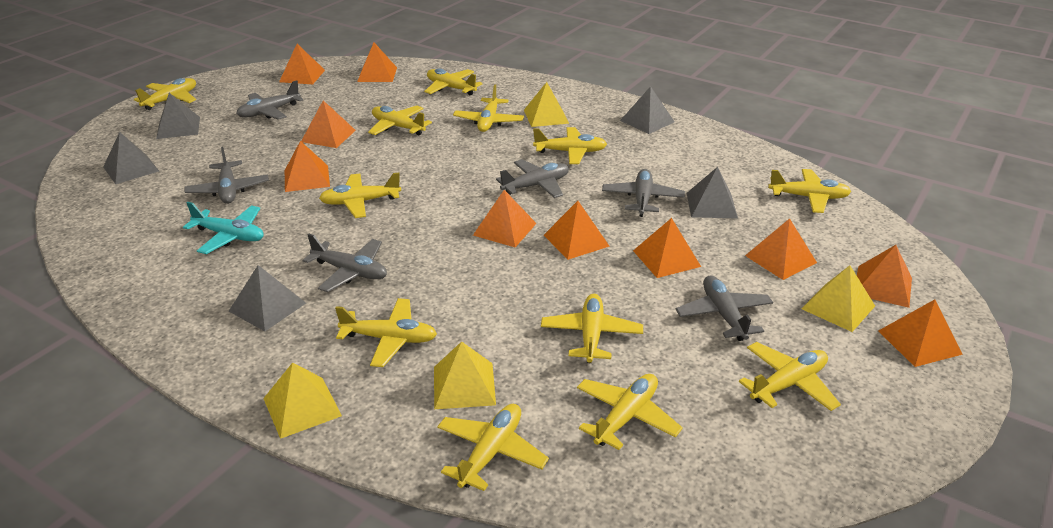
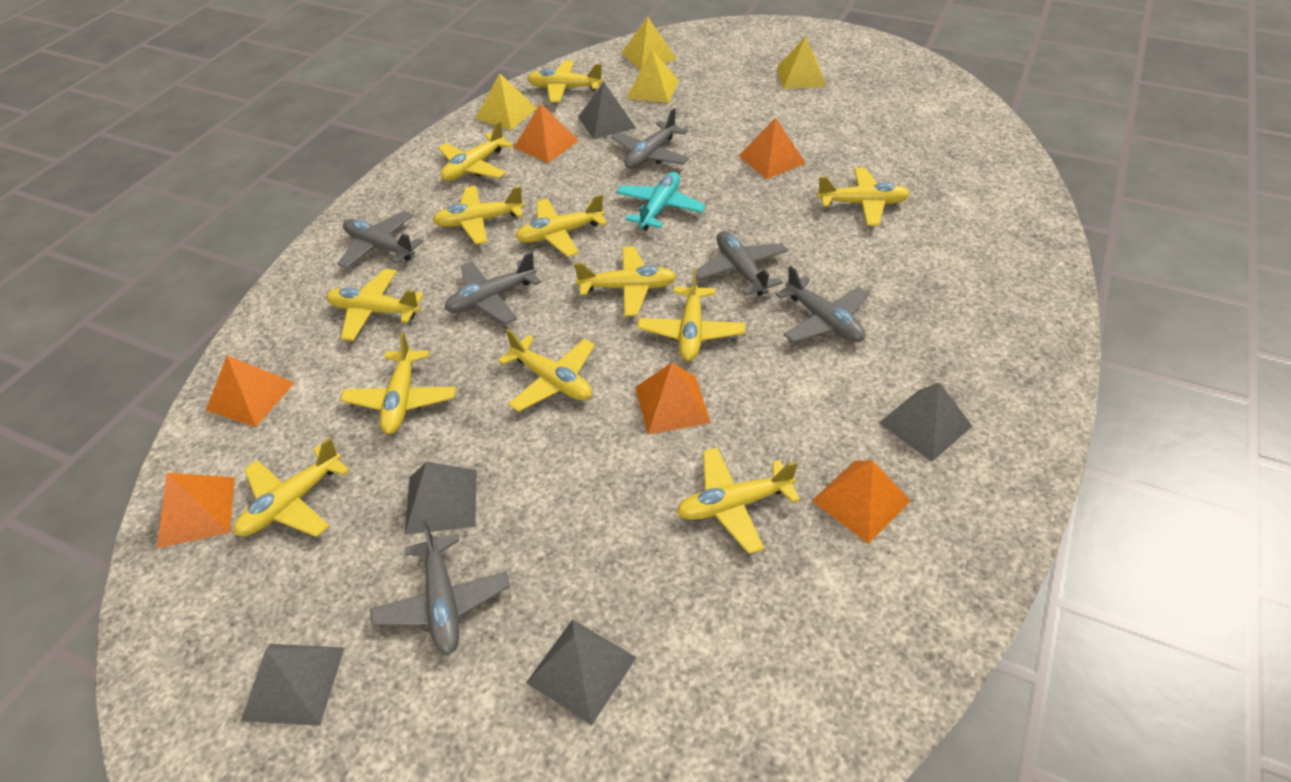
orange pyramid: 10 -> 6

